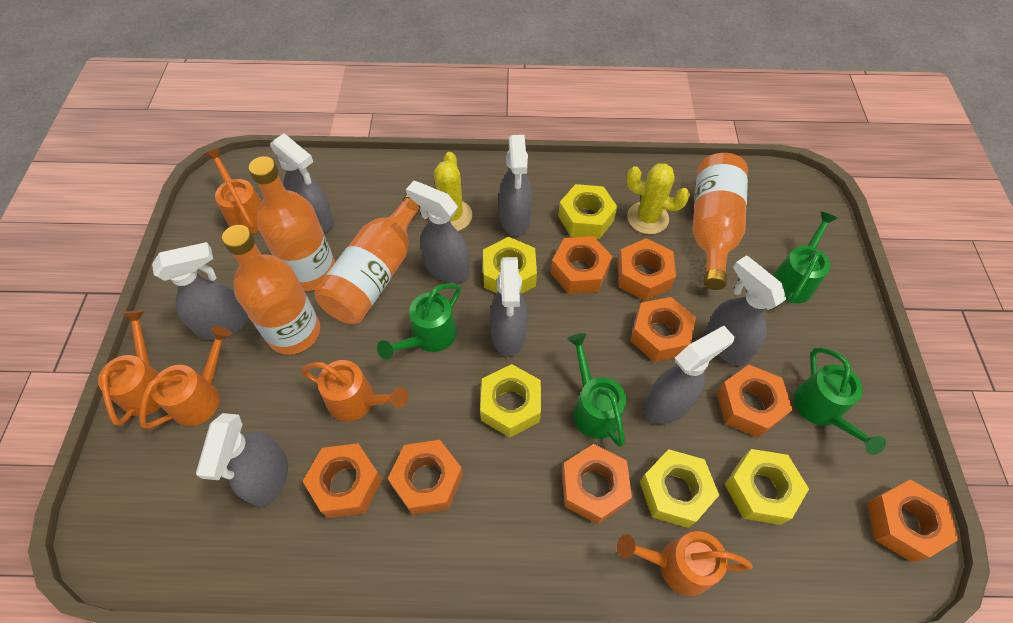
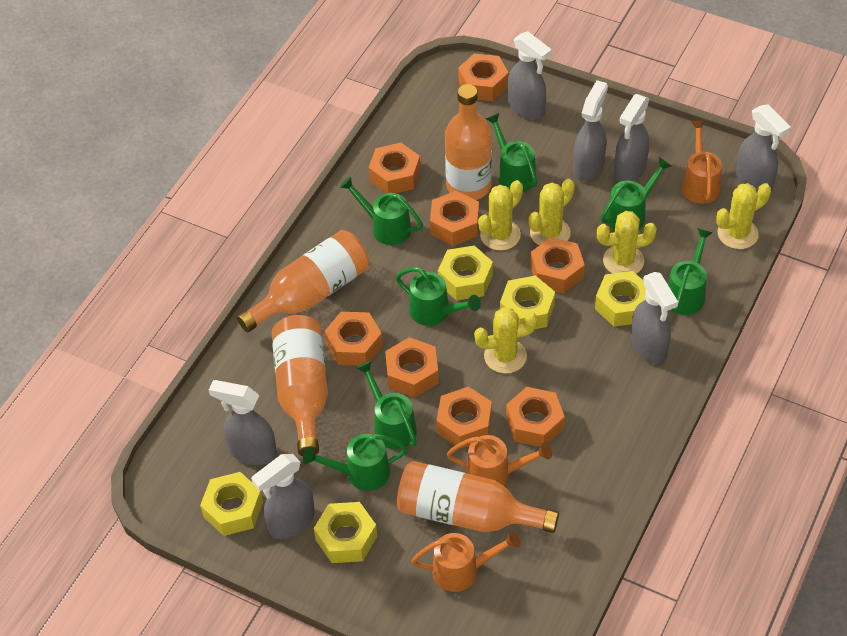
green watering can: 4 -> 7
grey spray bottle: 8 -> 7
orange watering can: 5 -> 3
yellow cactus: 2 -> 5

